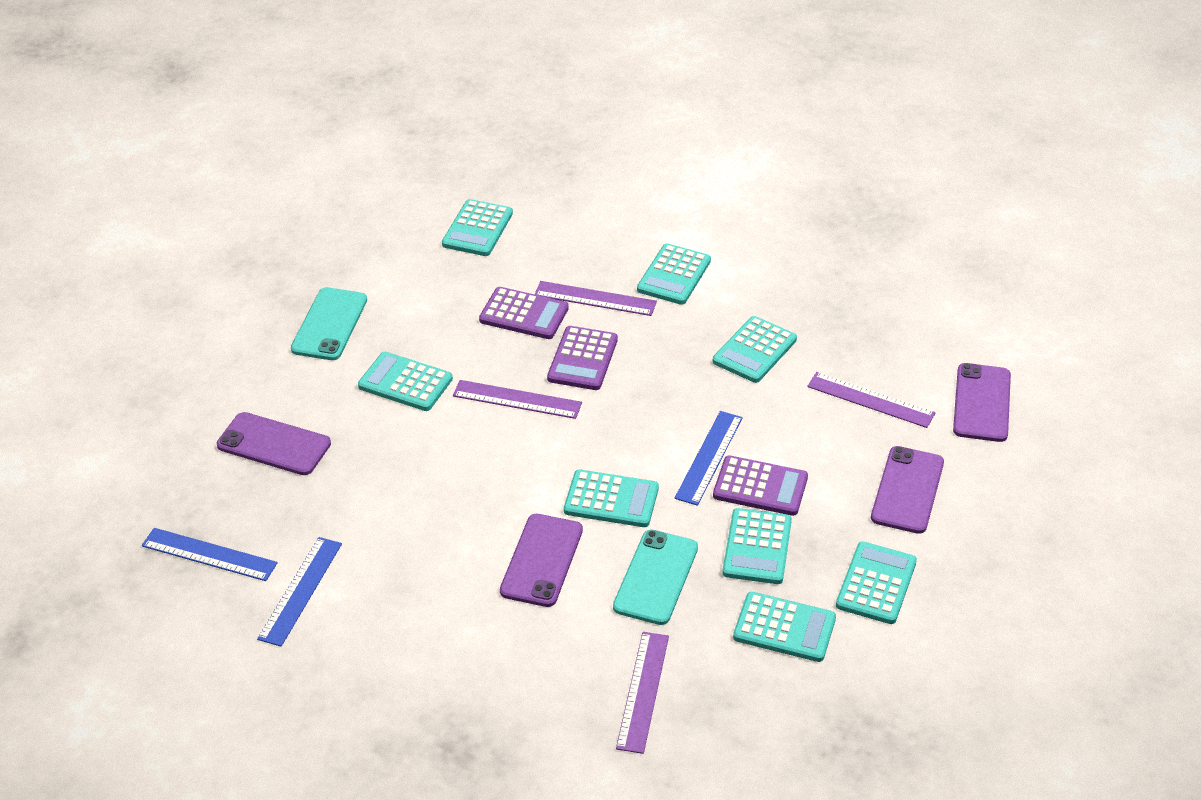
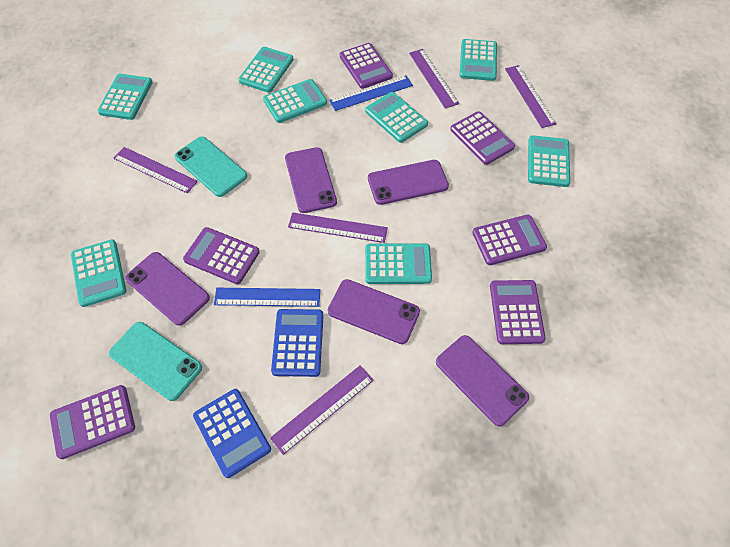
blue calculator: 0 -> 2
blue ruler: 3 -> 2
purple calculator: 3 -> 6
purple phone: 4 -> 5
purple ruler: 4 -> 5

